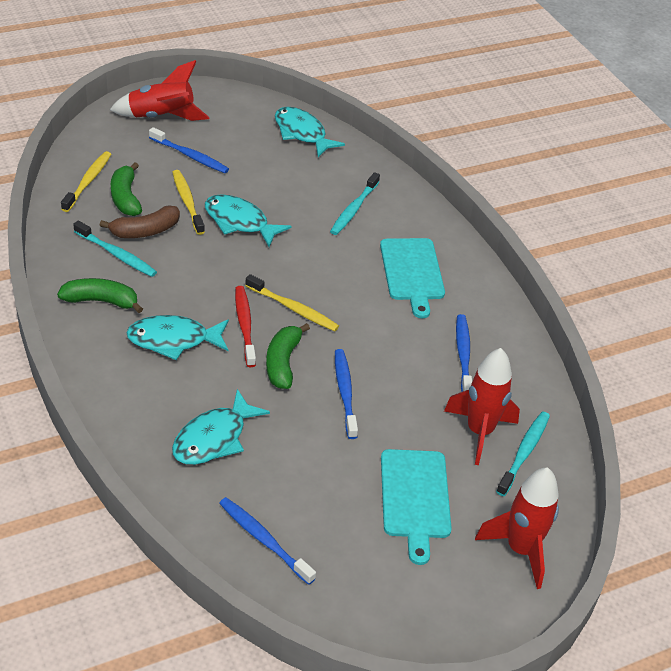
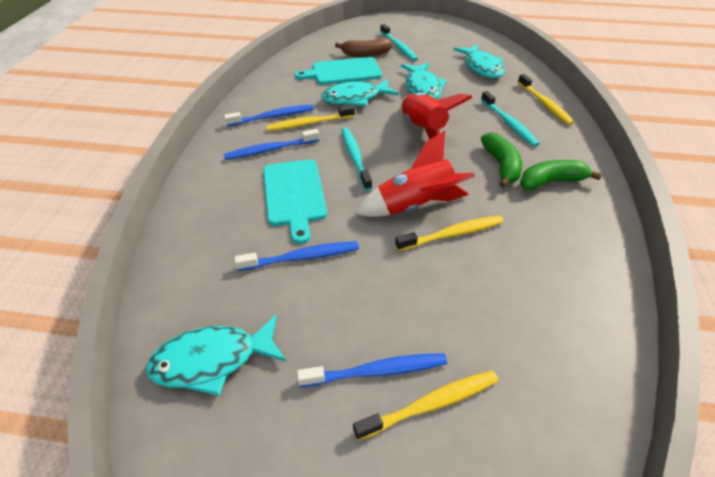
green banana: 3 -> 2
red rocket: 3 -> 2
red toothbrush: 1 -> 0
yellow toothbrush: 3 -> 4

